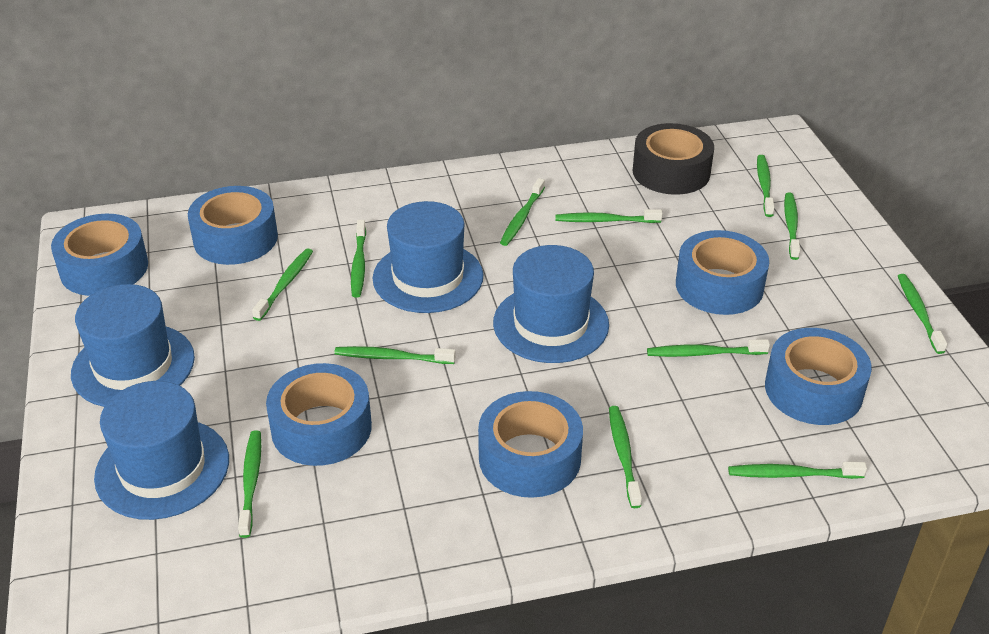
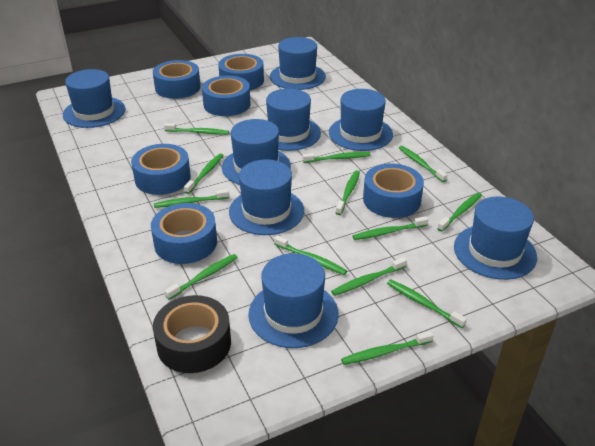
blue hat: 4 -> 8
green toothbrush: 12 -> 13

